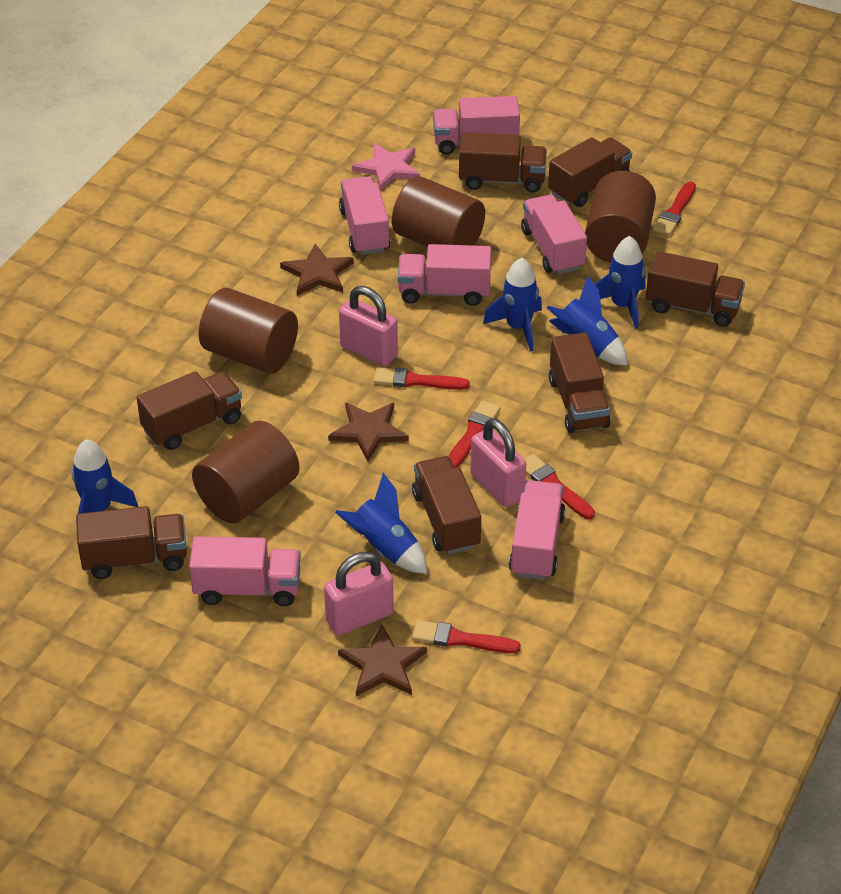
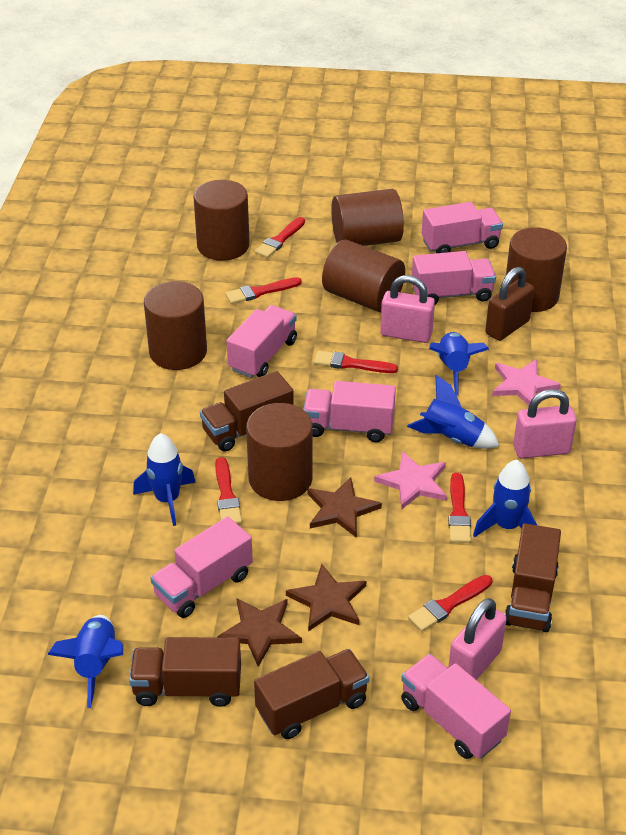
brown cylinder: 4 -> 6
brown padlock: 0 -> 1
brown truck: 7 -> 4
pink star: 1 -> 2
red brush: 5 -> 6

